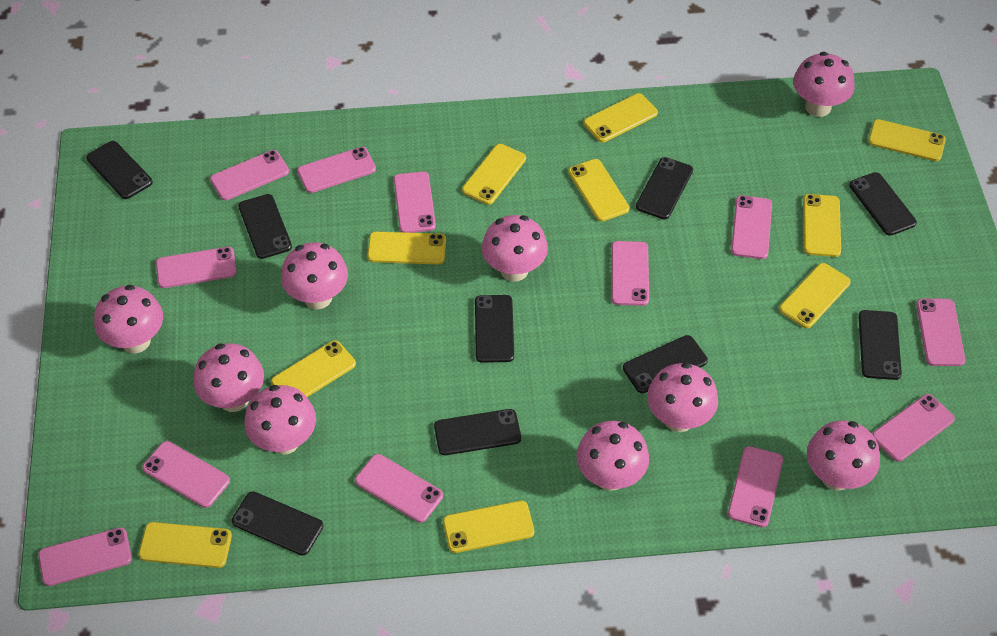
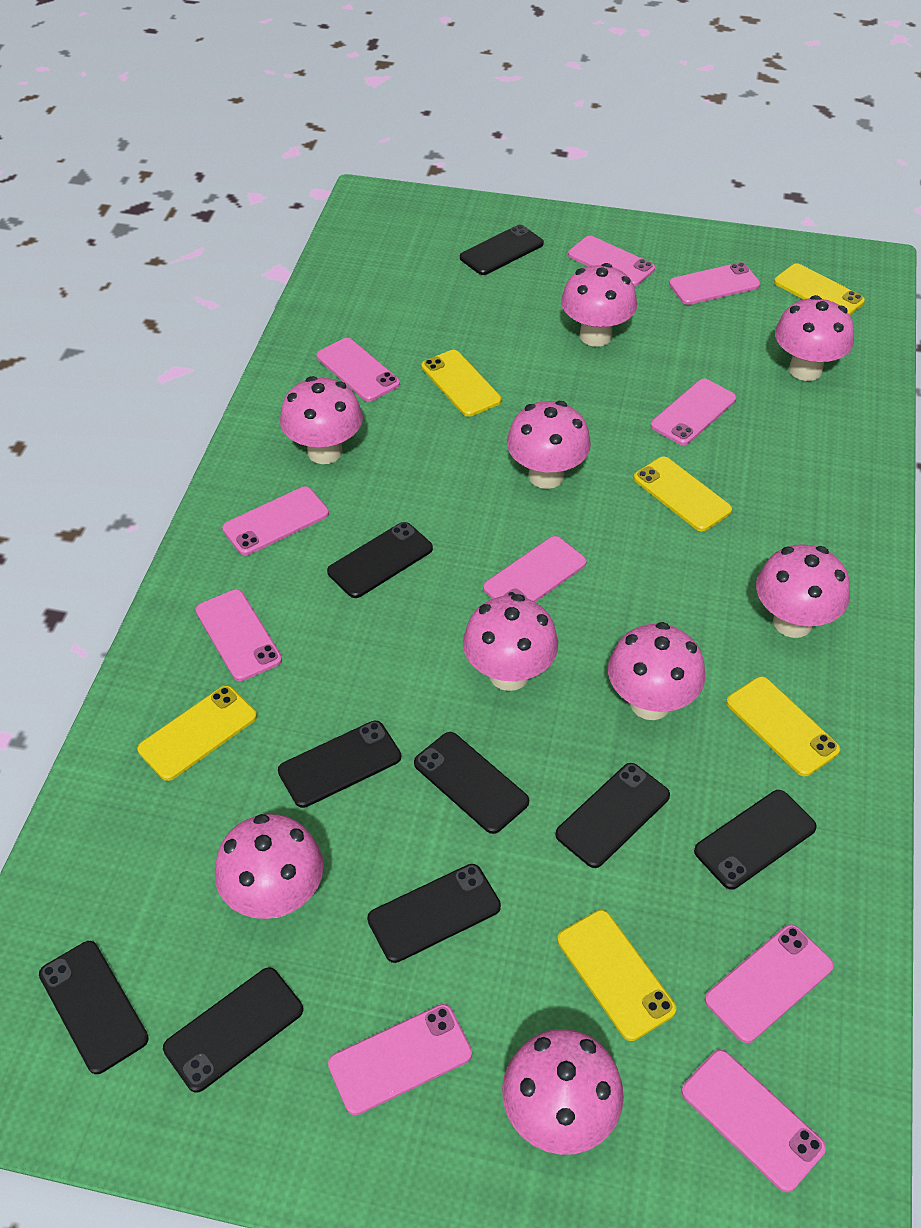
pink phone: 12 -> 10
yellow phone: 10 -> 6

